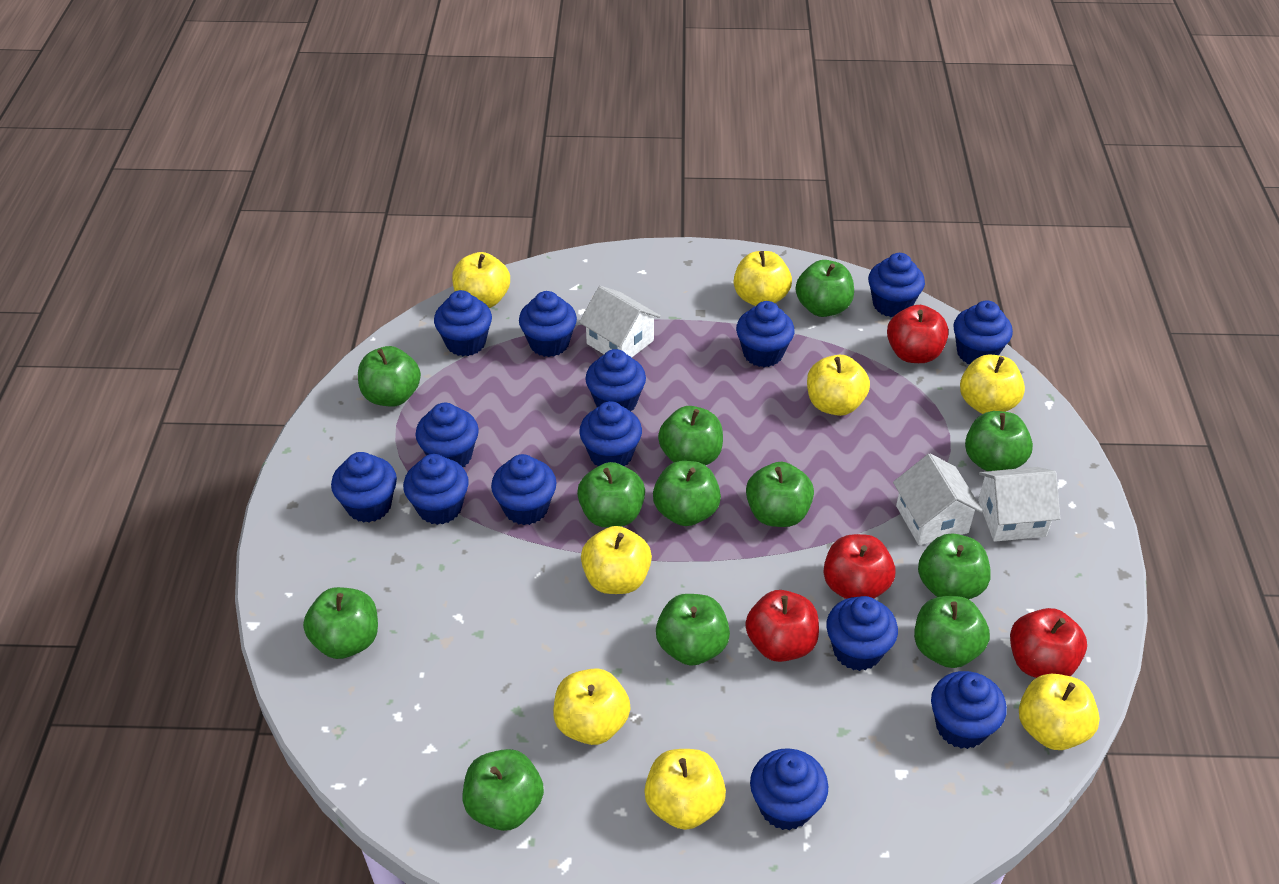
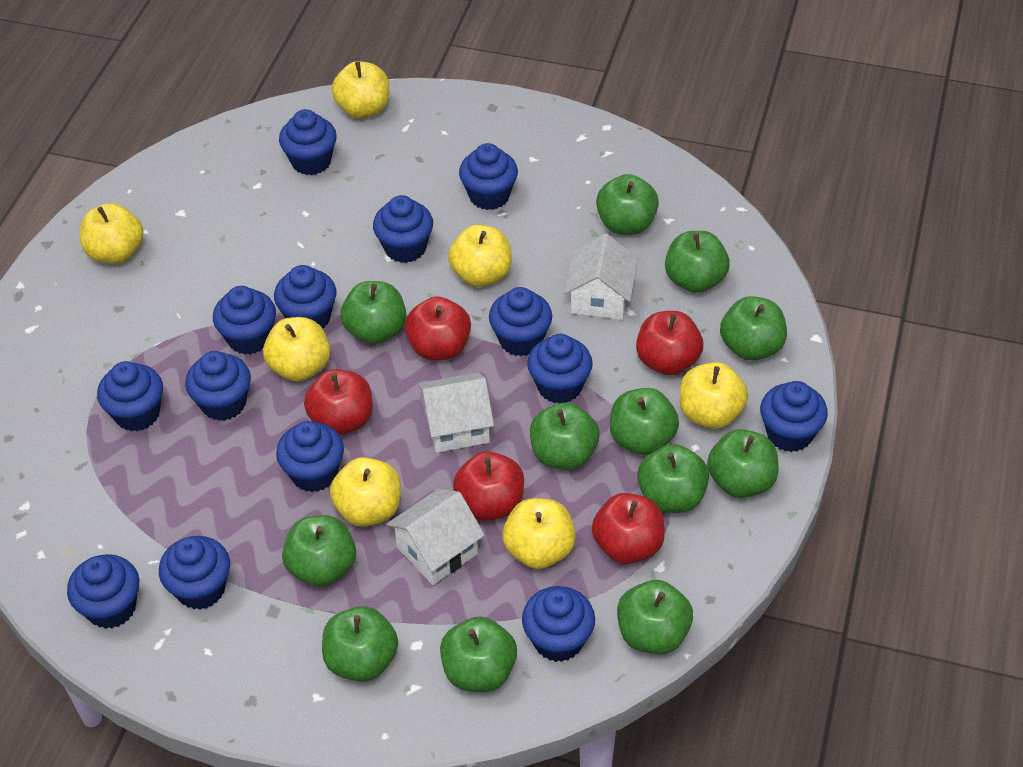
red apple: 4 -> 5
yellow apple: 8 -> 7

